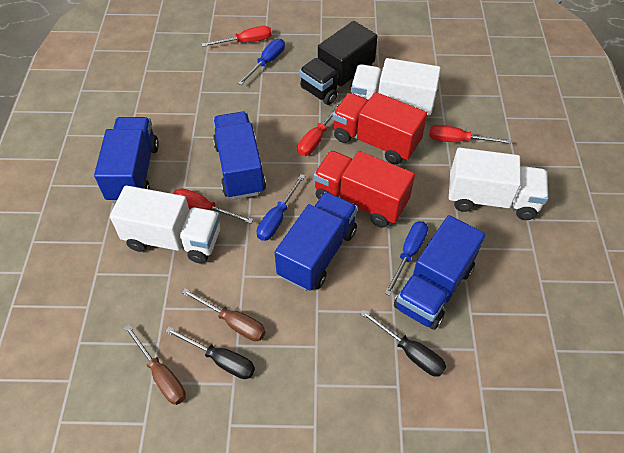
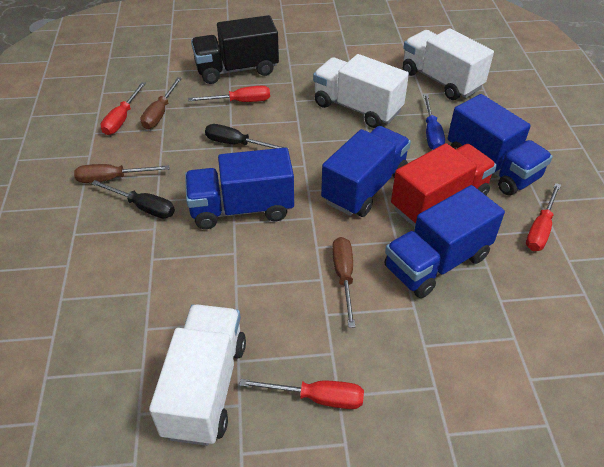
blue screwdriver: 3 -> 1
brown screwdriver: 2 -> 3
red truck: 2 -> 1

